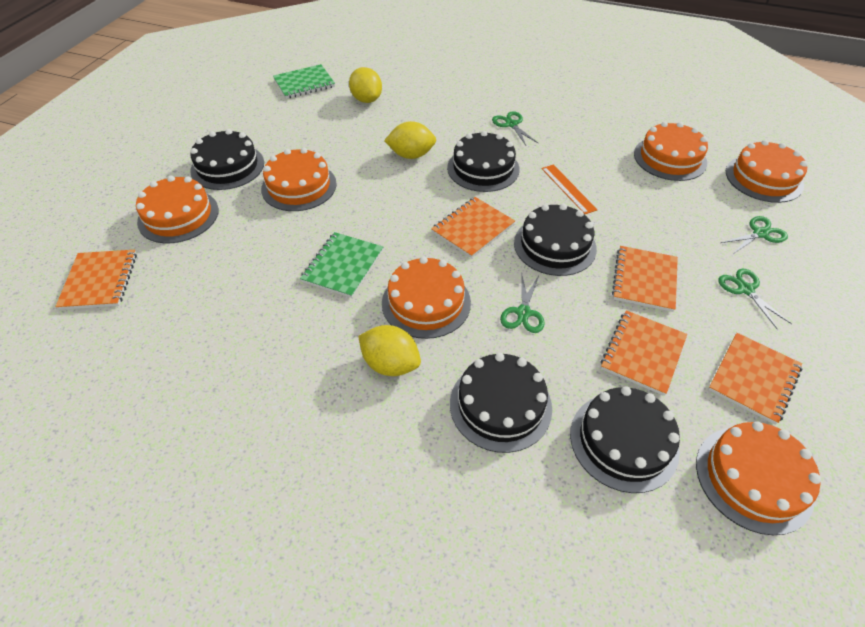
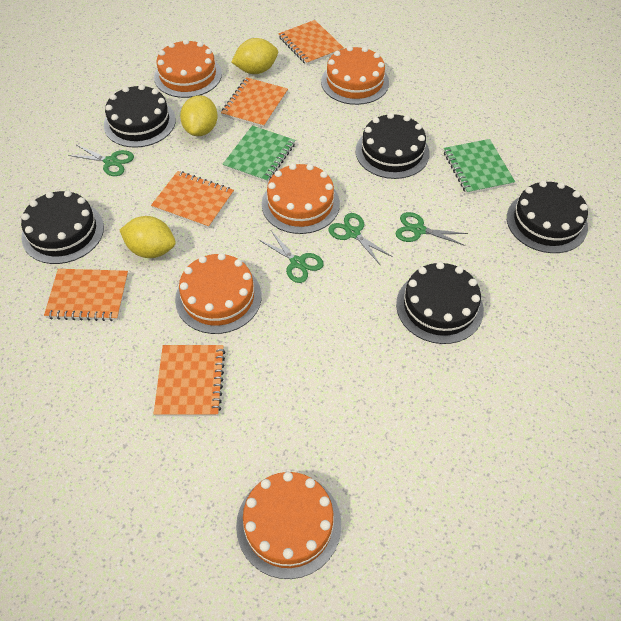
orange cake: 6 -> 5
orange ruler: 1 -> 0

